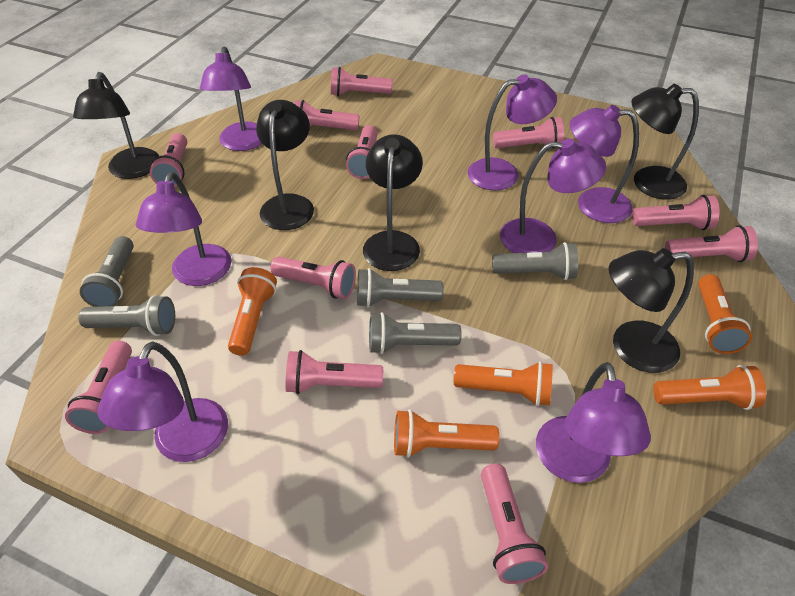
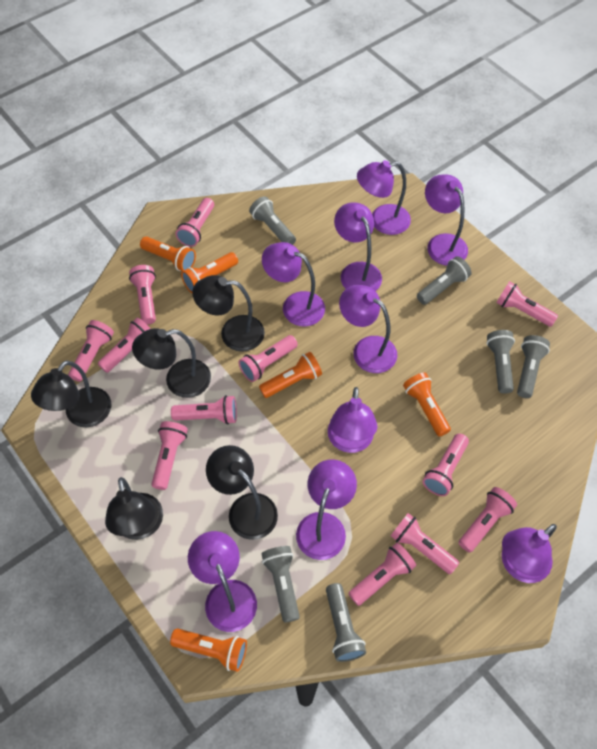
grey flashlight: 5 -> 6
pink flashlight: 11 -> 12
purple lamp: 7 -> 9

